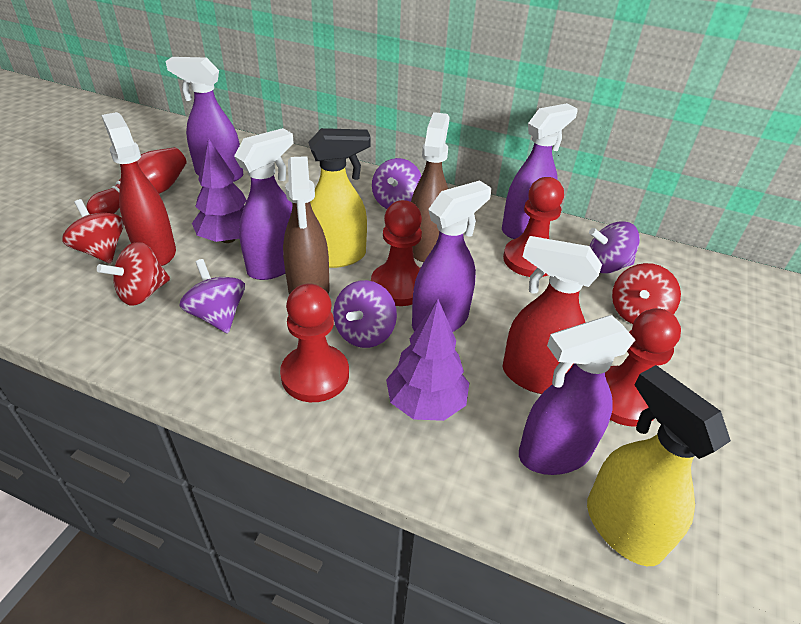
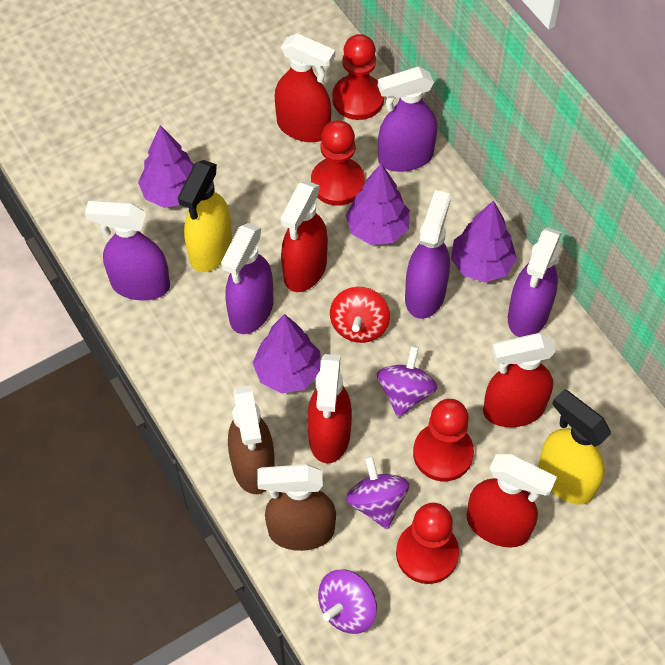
purple spinning top: 4 -> 3
purple tree: 2 -> 4
red bowling pin: 1 -> 0
red spinning top: 3 -> 1
red spray bottle: 2 -> 5

